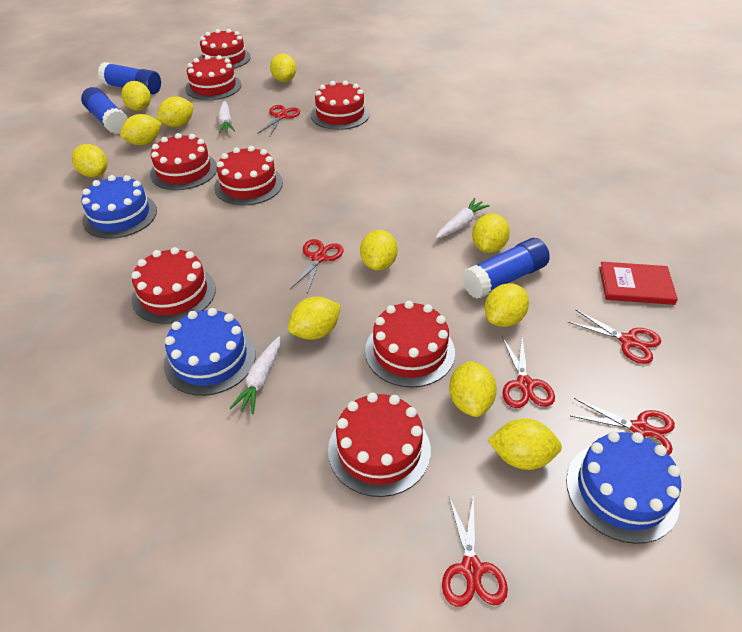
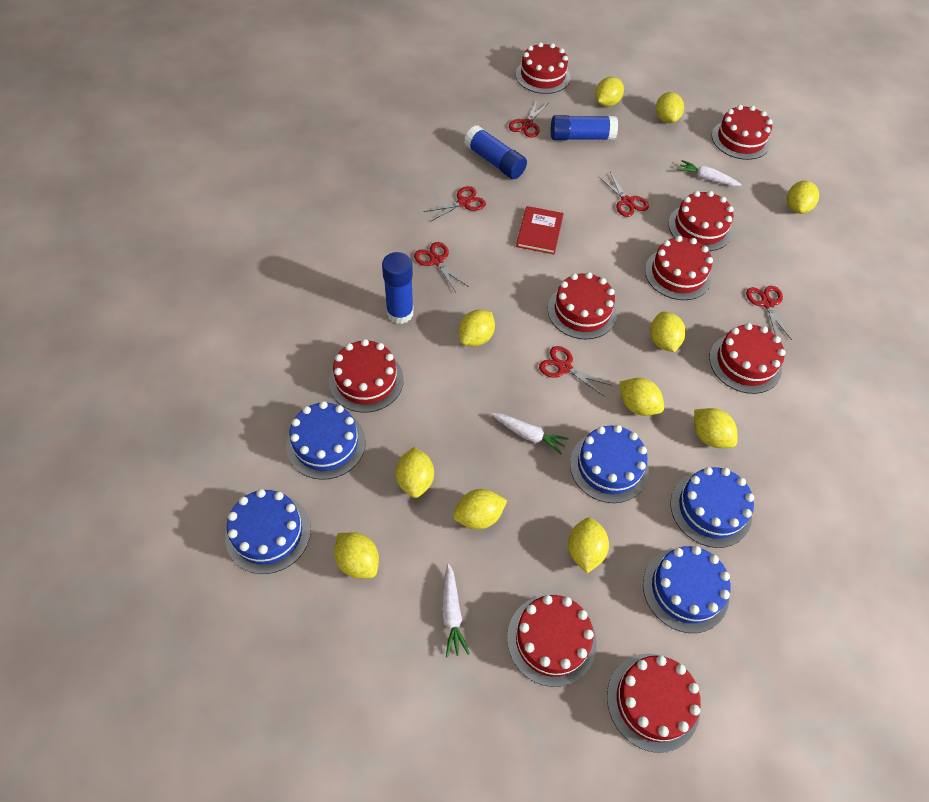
blue cake: 3 -> 5
red cake: 8 -> 9

